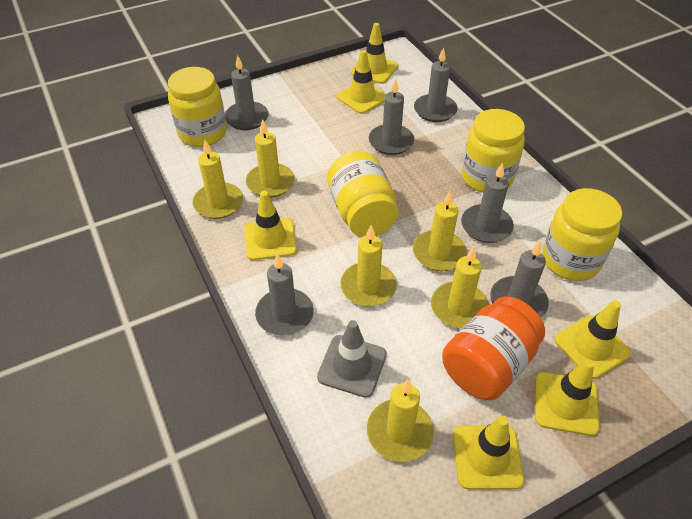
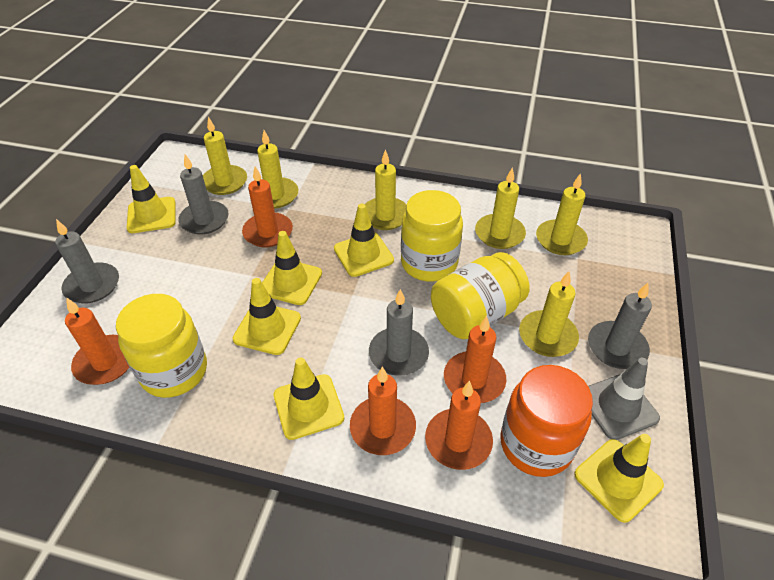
grey candle: 6 -> 4
orange candle: 0 -> 5
yellow jar: 4 -> 3

